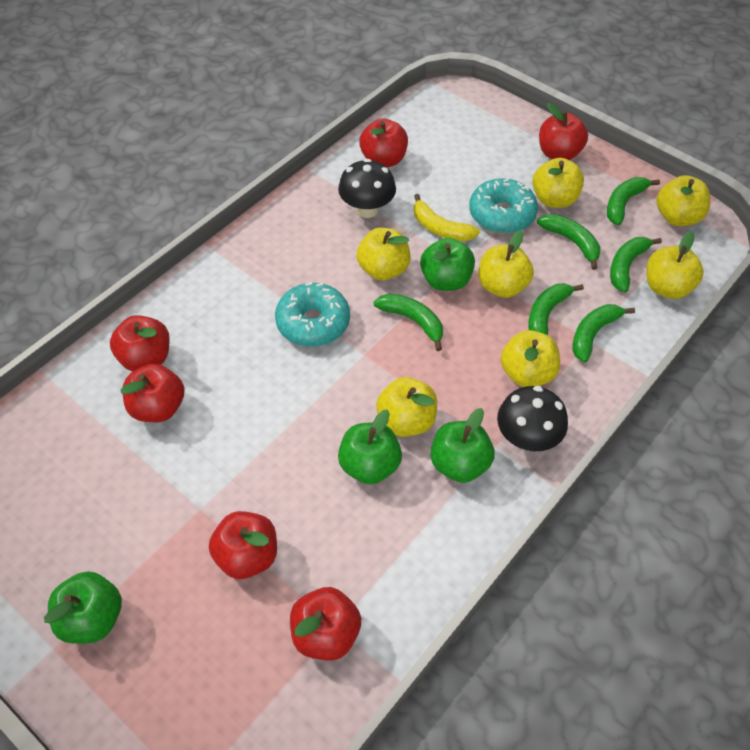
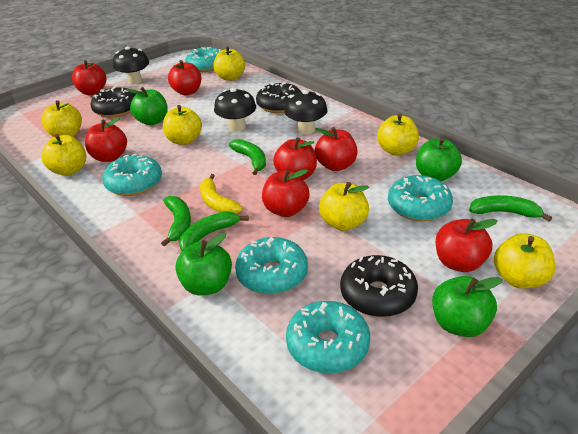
black donut: 0 -> 3
black mushroom: 2 -> 3
green banana: 6 -> 4
red apple: 6 -> 7
turquoise donut: 2 -> 5

